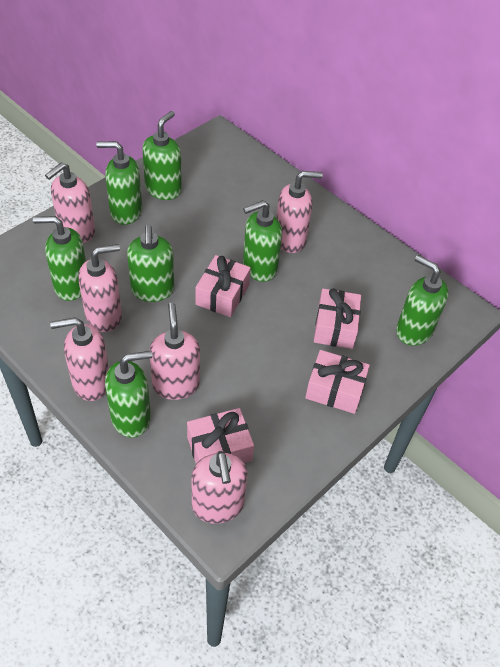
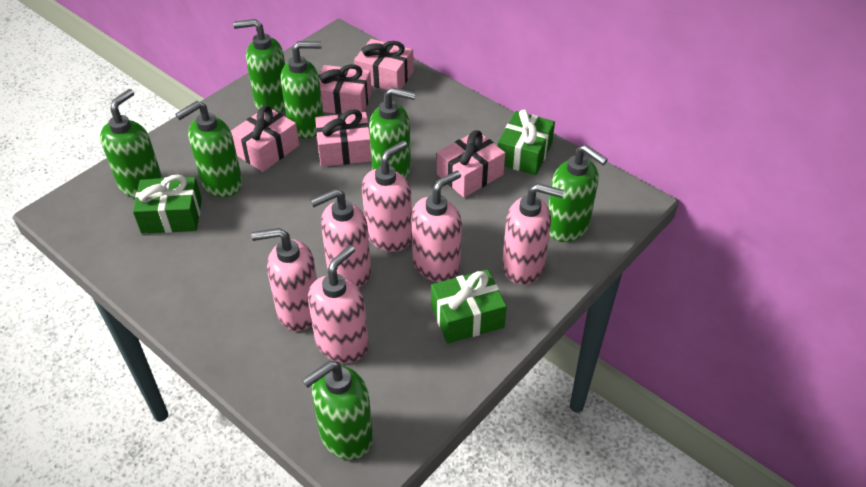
green gift: 0 -> 3
pink gift: 4 -> 5

